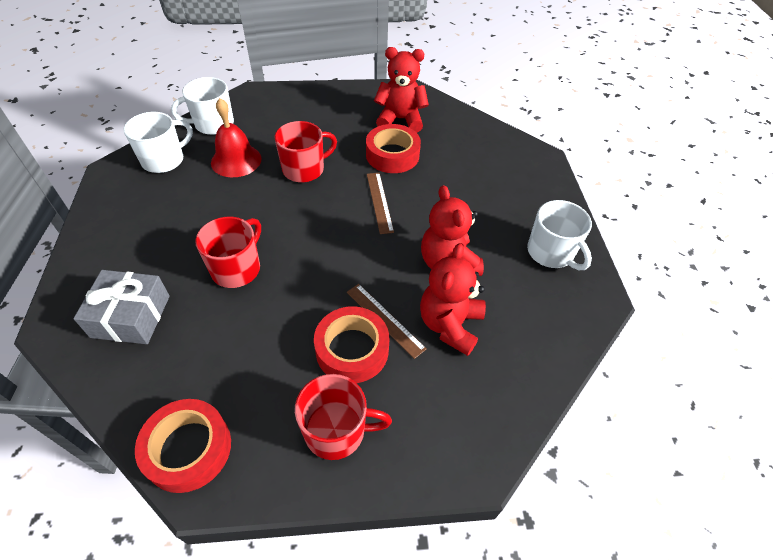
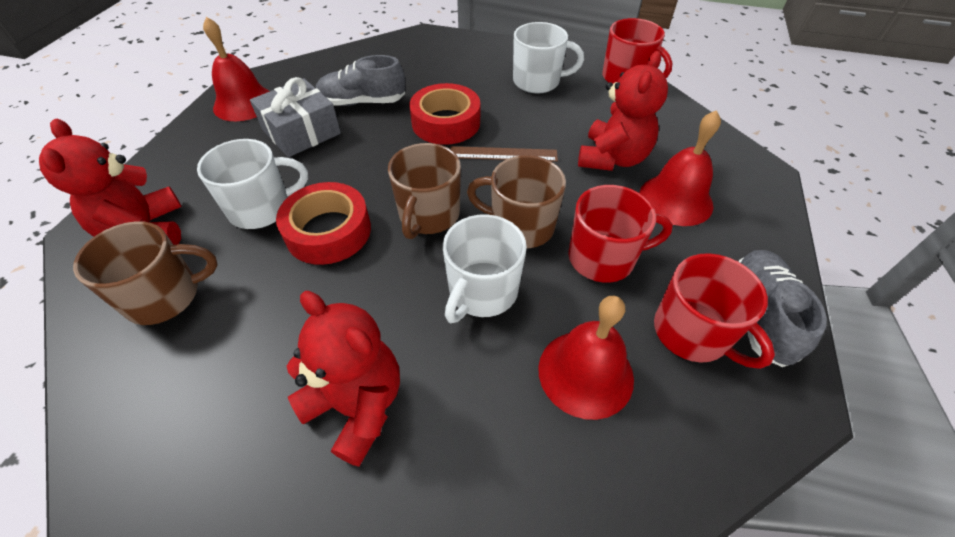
brown mug: 0 -> 3
brown ruler: 2 -> 1
grey shoe: 0 -> 2
red bell: 1 -> 3
red tape: 3 -> 2

